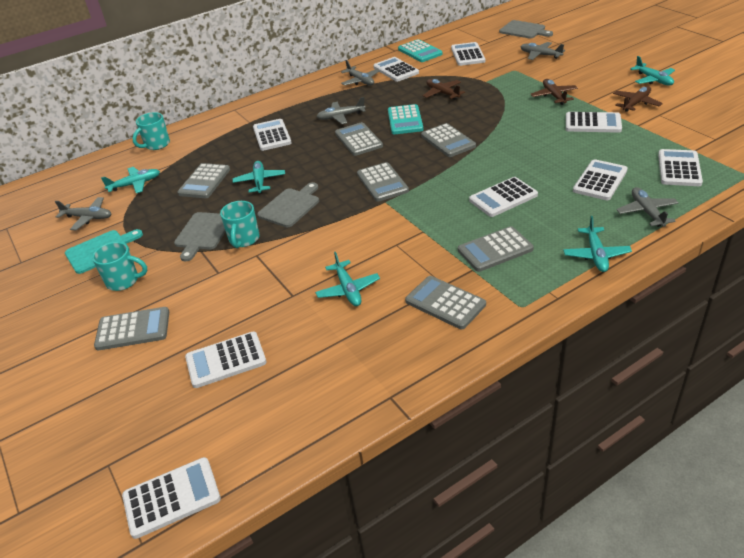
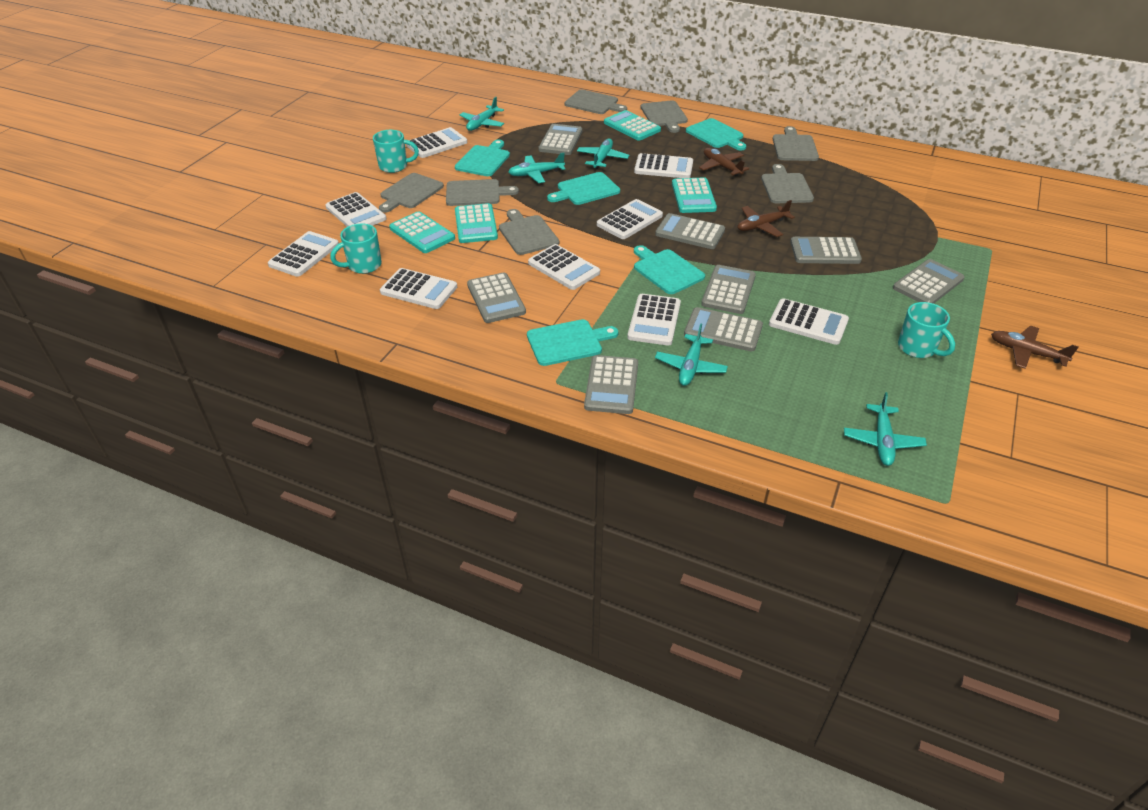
grey calculator: 7 -> 8
grey cutting board: 3 -> 7
grey plane: 5 -> 0
turquoise calculator: 2 -> 4
turquoise cutting board: 1 -> 5

